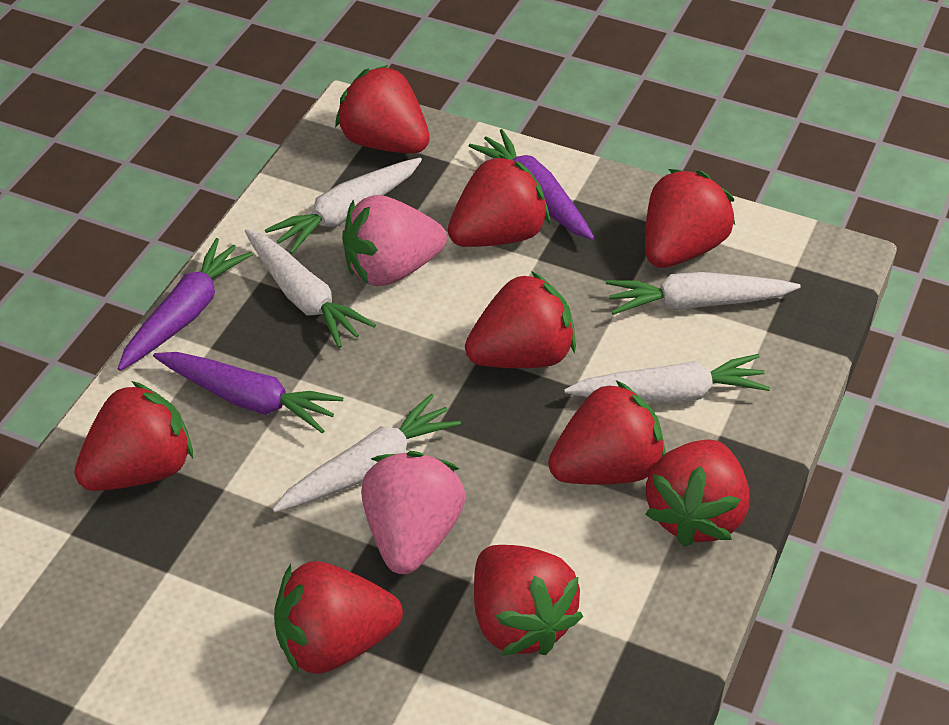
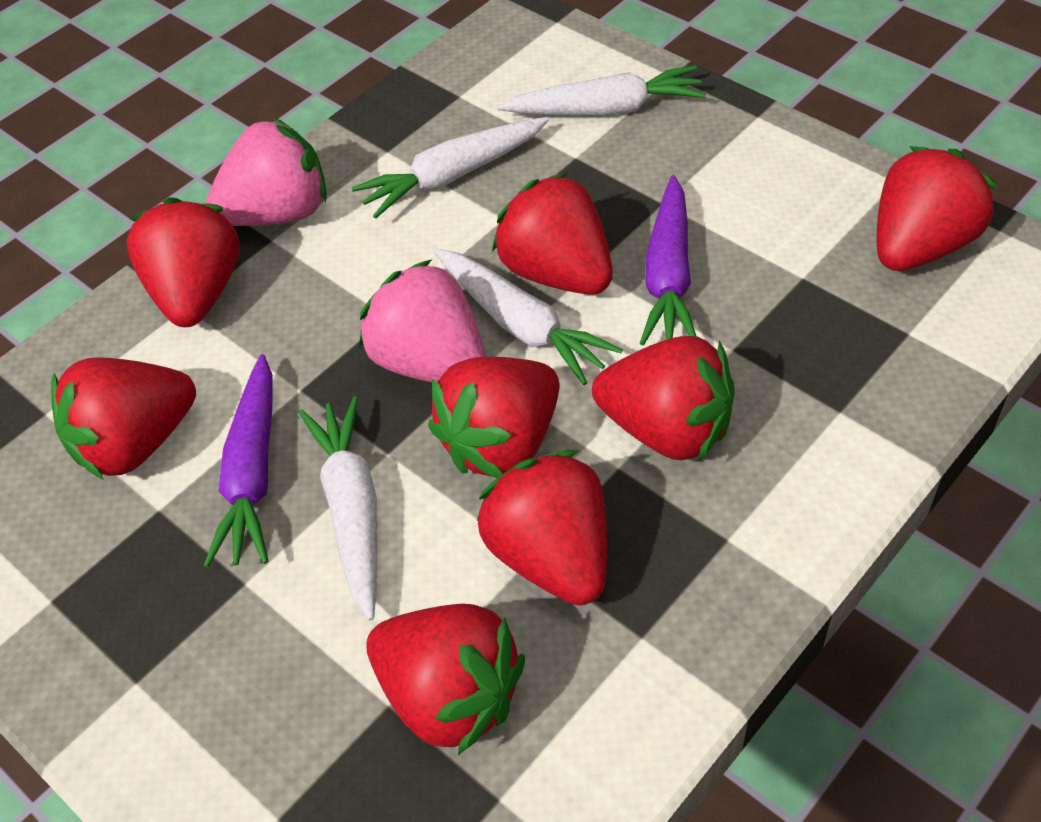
purple carrot: 3 -> 2
red strawberry: 9 -> 8
white carrot: 5 -> 4

